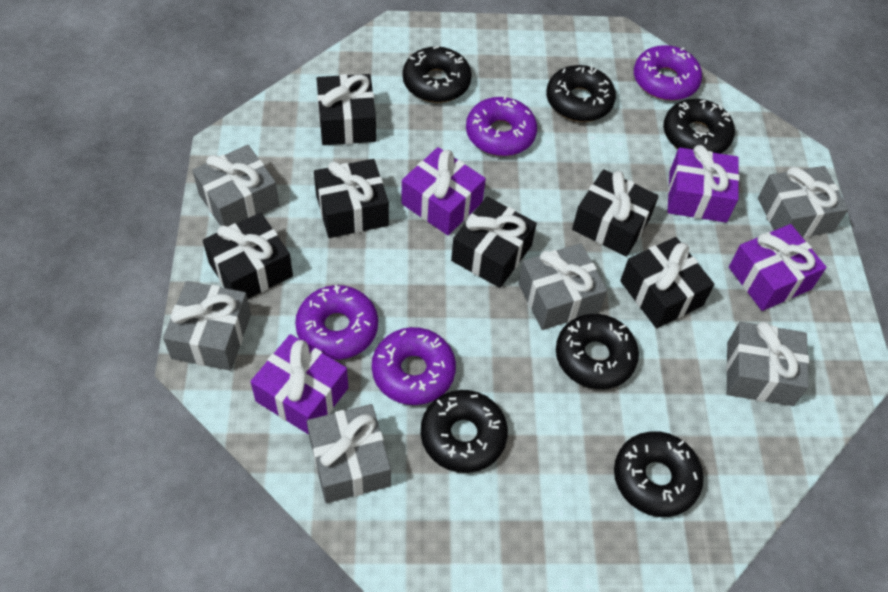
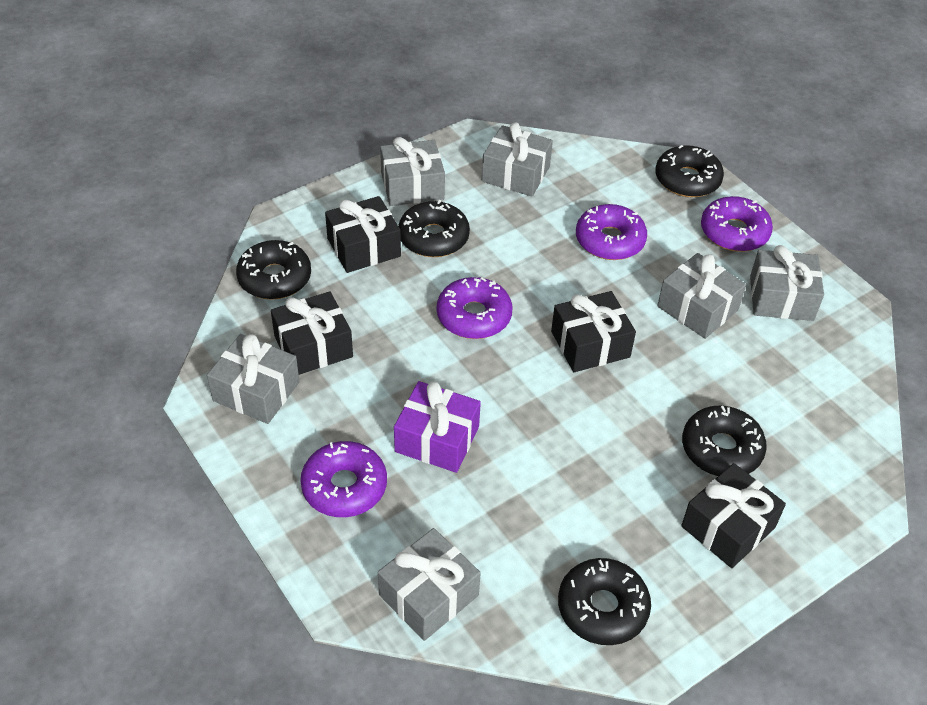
black donut: 6 -> 5
black gift: 6 -> 4
purple gift: 4 -> 1

